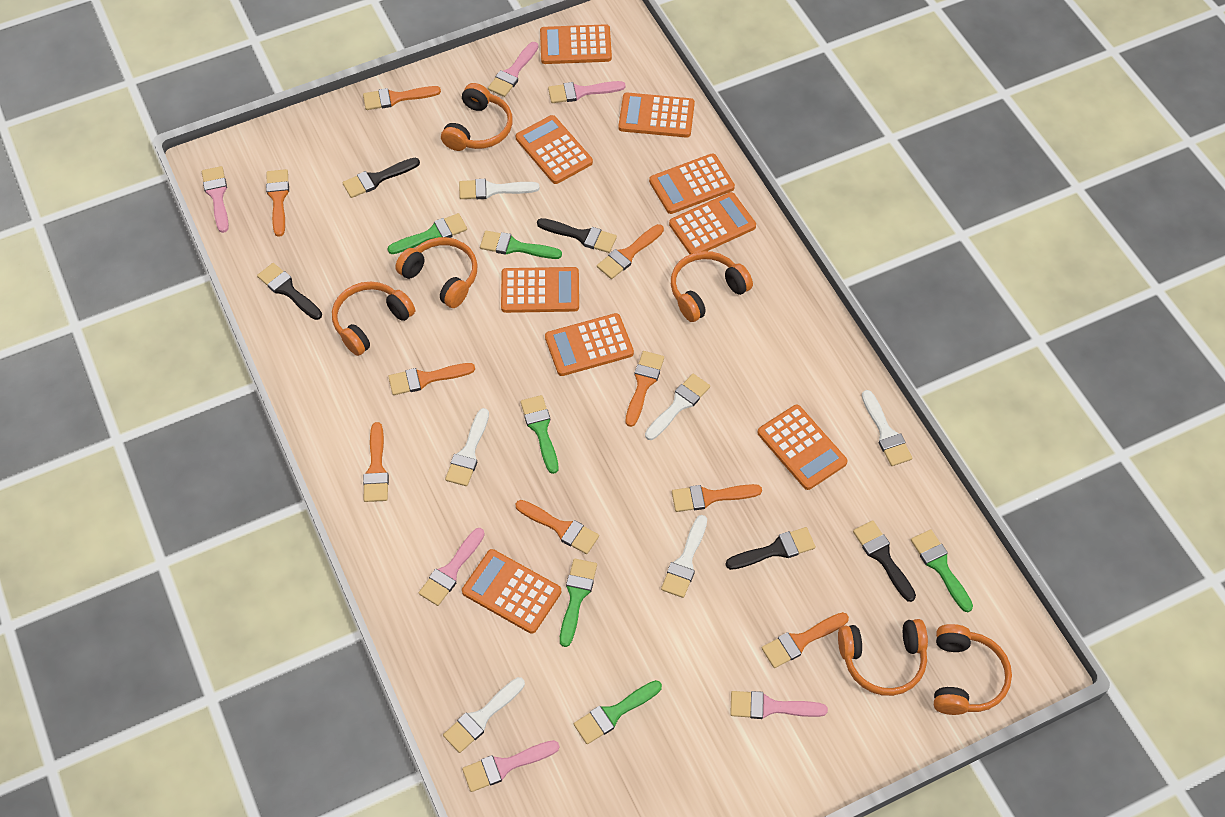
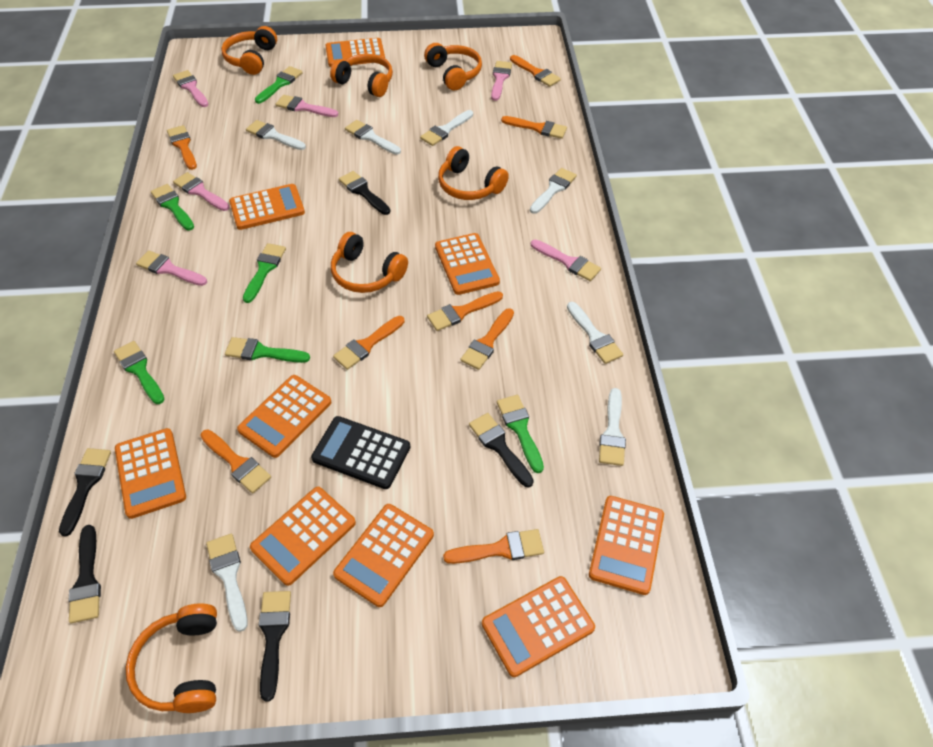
black calculator: 0 -> 1
orange brush: 9 -> 8
white brush: 6 -> 7

